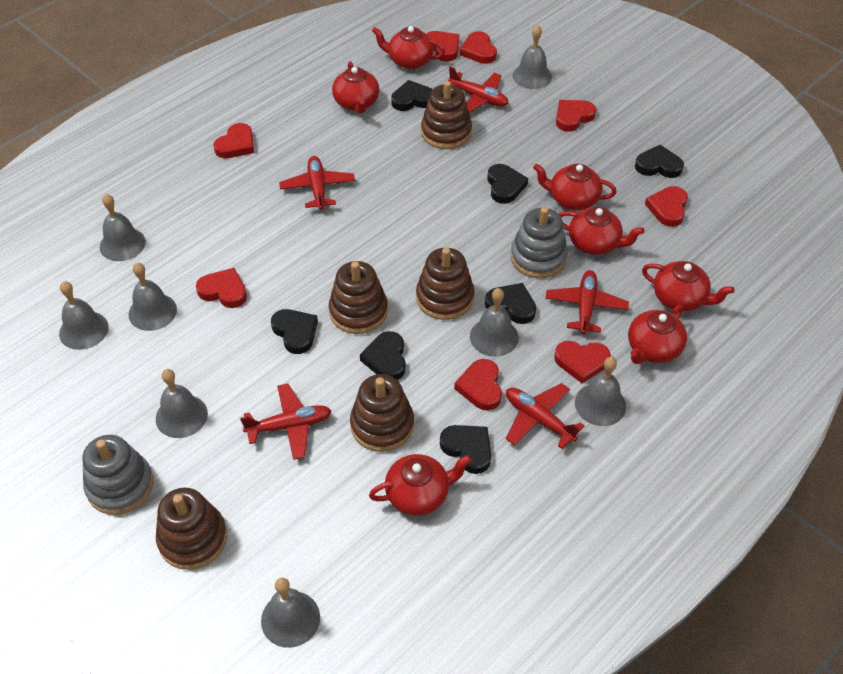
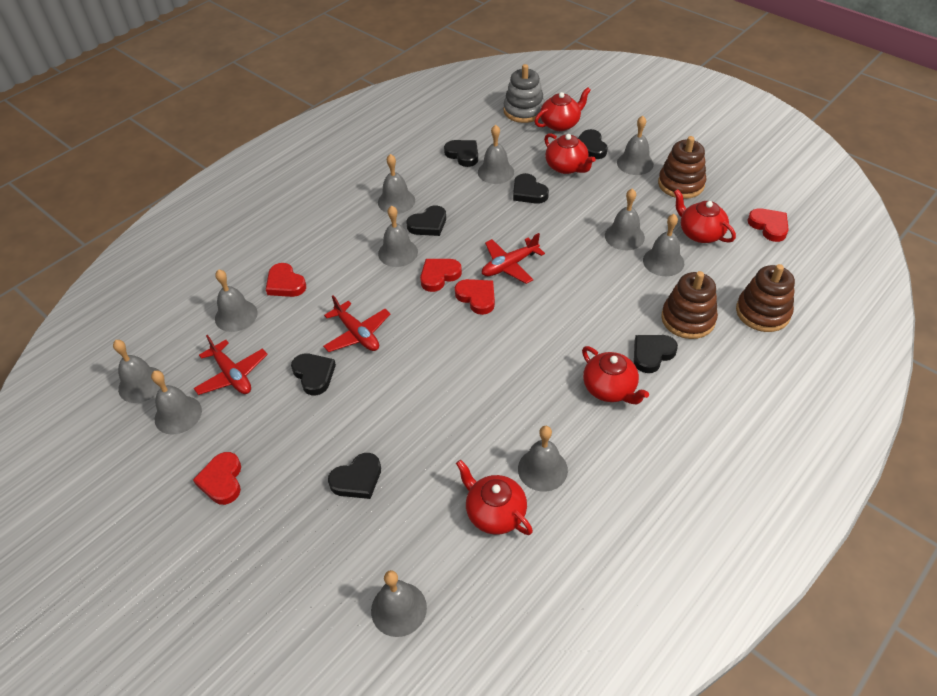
brown stacking toy: 5 -> 3
grey bell: 8 -> 11
grey stacking toy: 2 -> 1
red heart: 8 -> 5
red plane: 5 -> 3
red teapot: 7 -> 5

